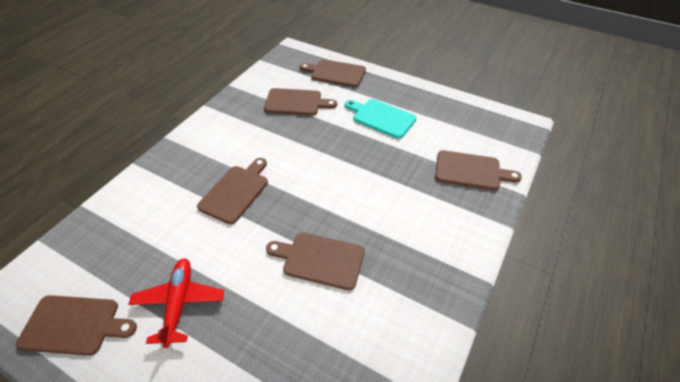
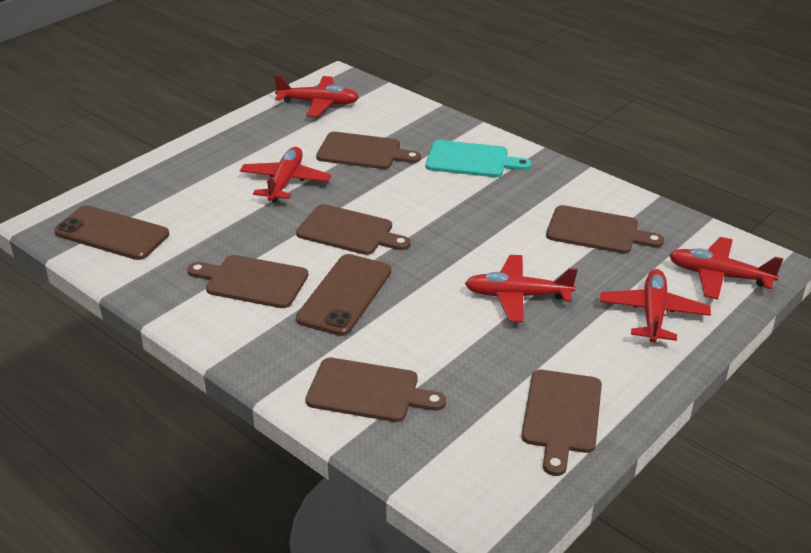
brown phone: 0 -> 2
red plane: 1 -> 5

